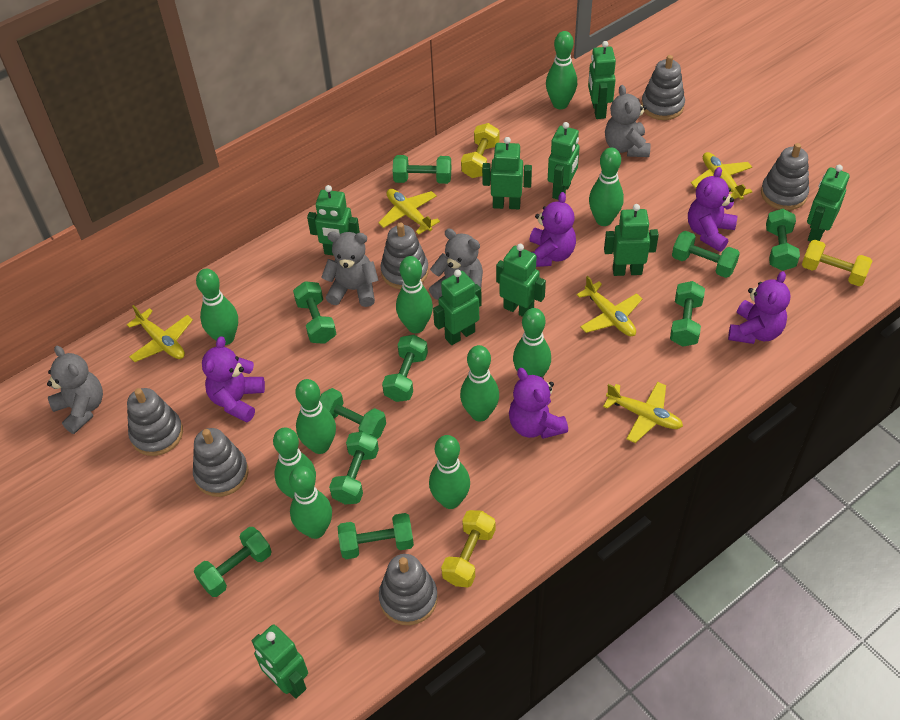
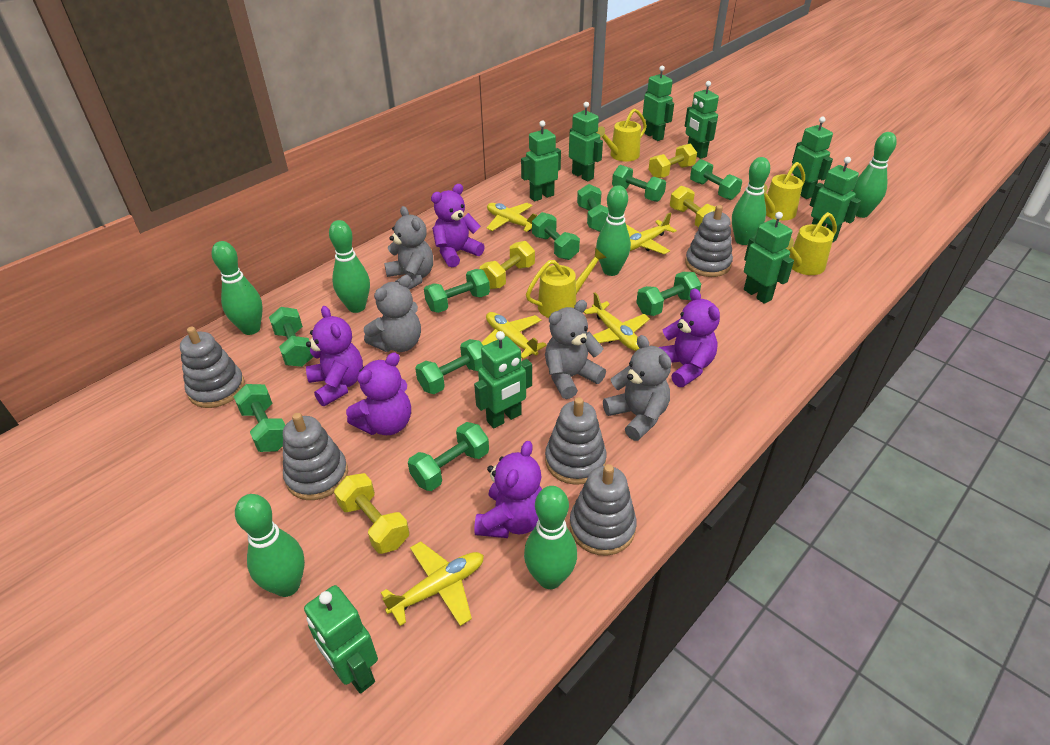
green bowling pin: 10 -> 7
grey stacking toy: 6 -> 5
yellow dumbbell: 3 -> 4
yellow watering can: 0 -> 4

